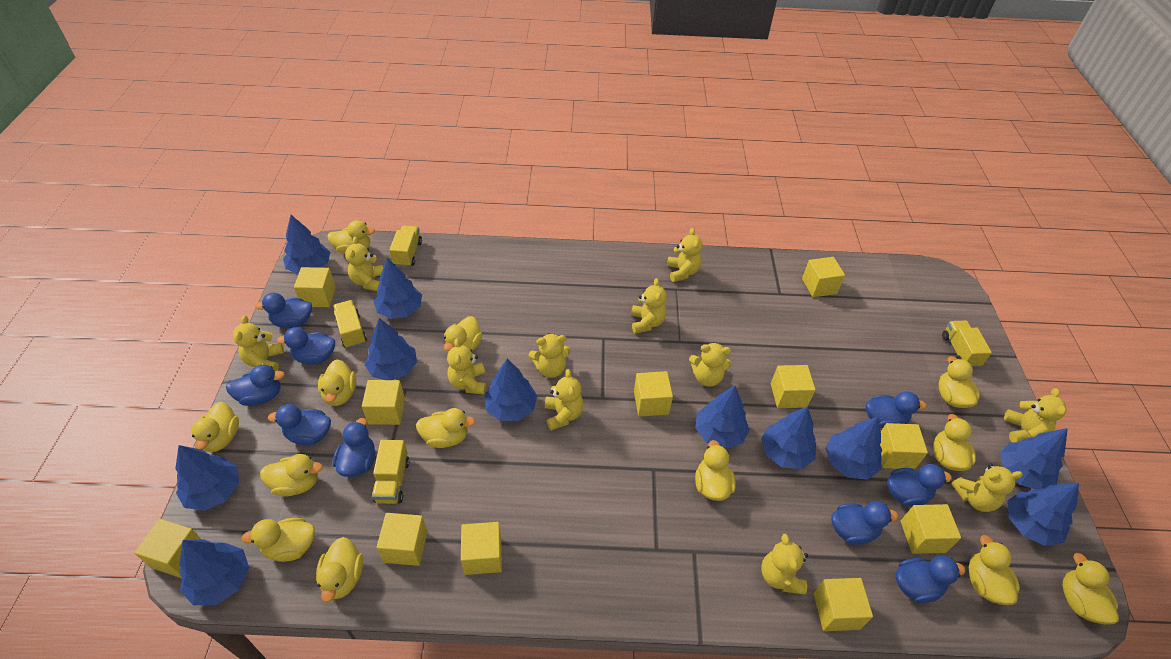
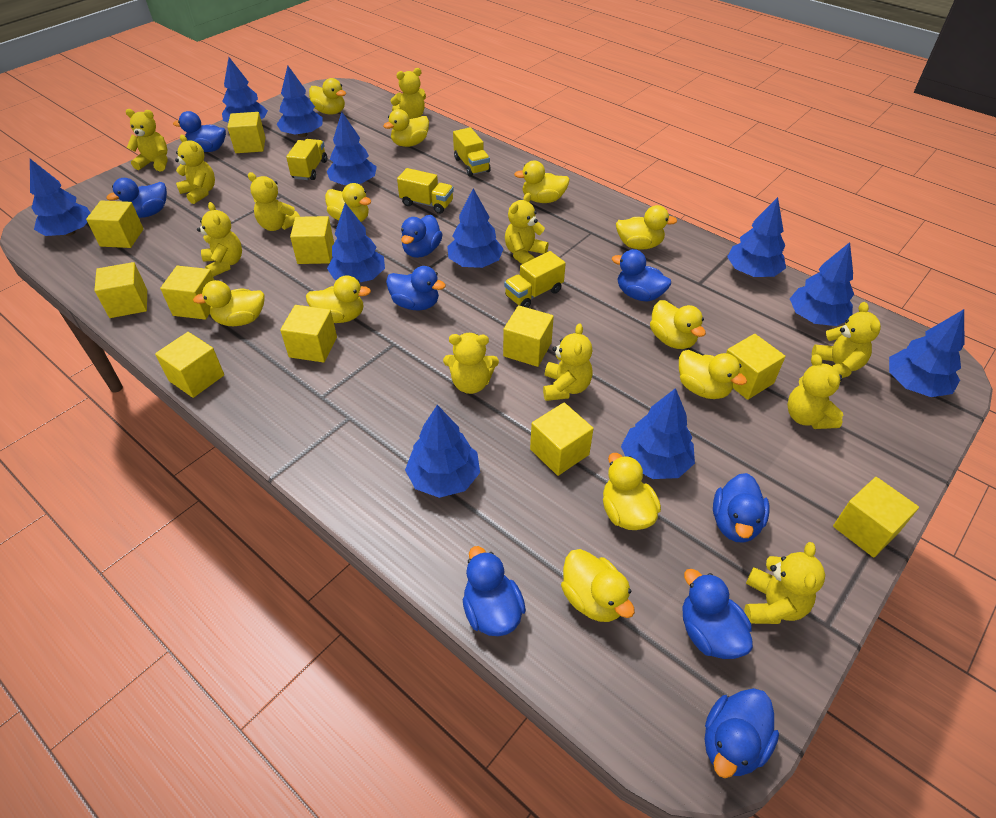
yellow duck: 13 -> 11

